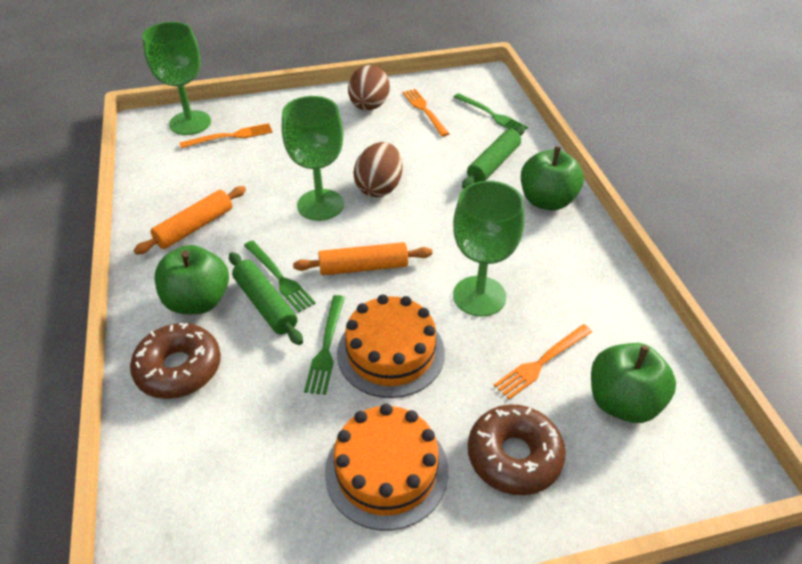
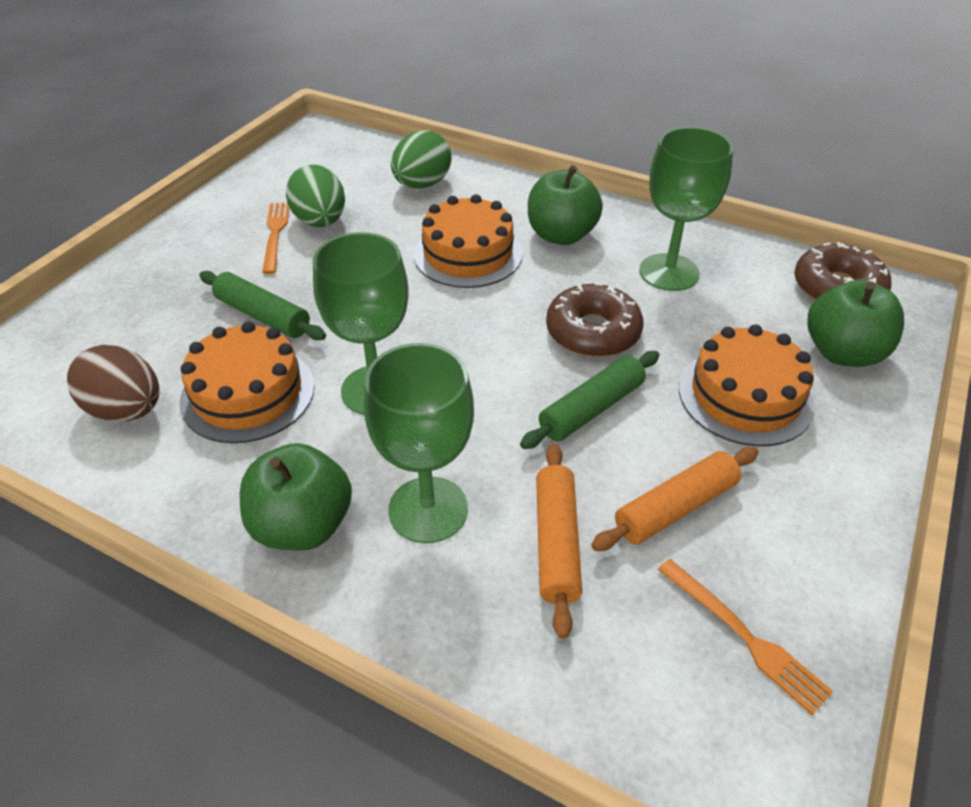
brown egg: 2 -> 1
green egg: 0 -> 2
green fork: 3 -> 0
orange cake: 2 -> 3
orange fork: 3 -> 2

